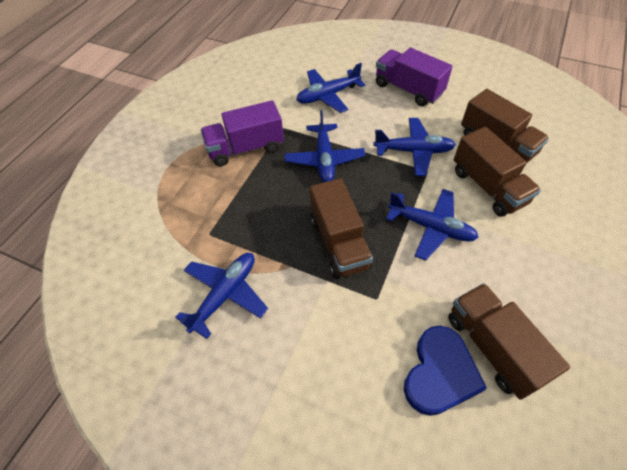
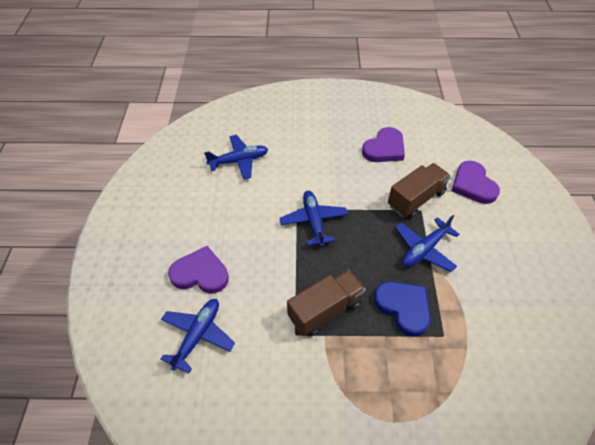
blue plane: 5 -> 4
brown truck: 4 -> 2
purple heart: 0 -> 3
purple truck: 2 -> 0

